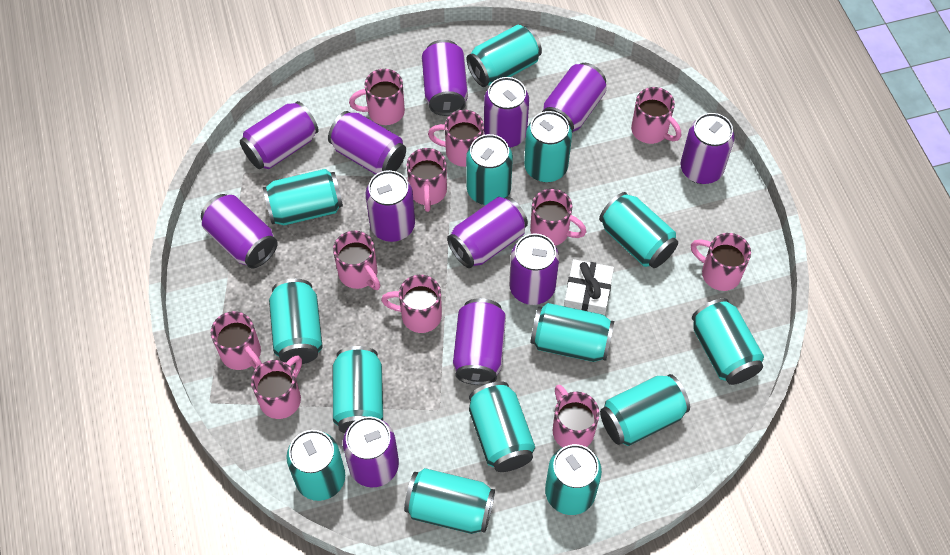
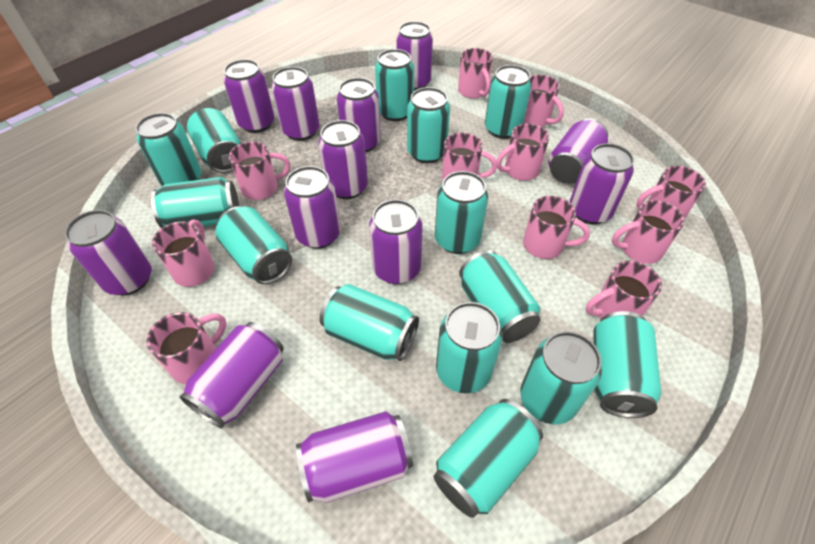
white gift: 1 -> 0

